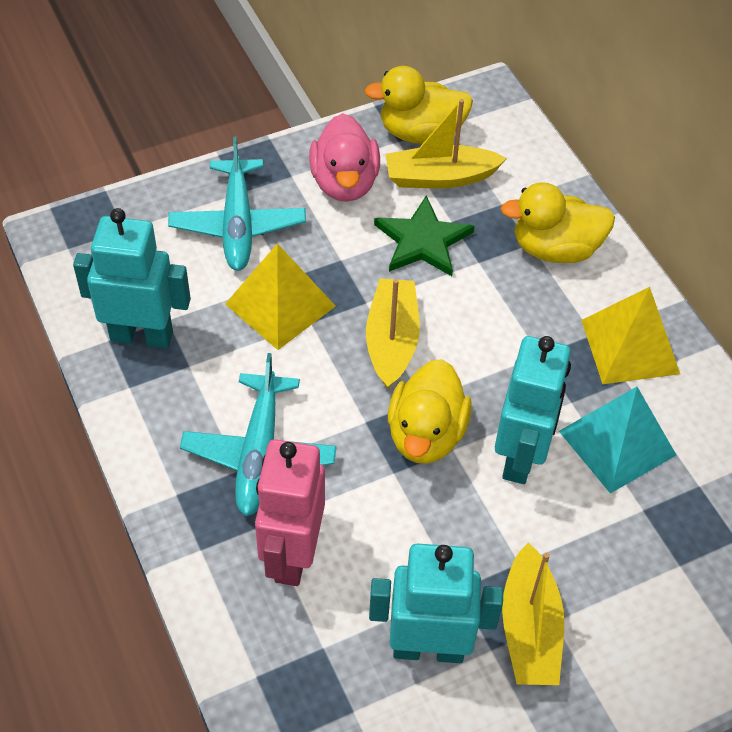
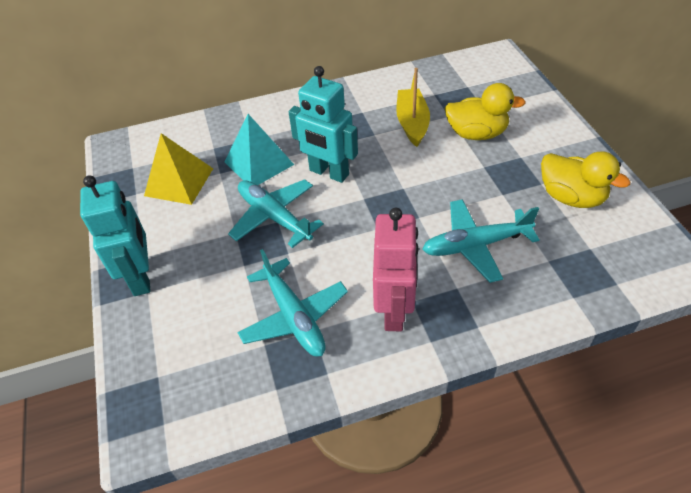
green star: 1 -> 0
pink duck: 1 -> 0
turquoise plane: 2 -> 3
turquoise robot: 3 -> 2
yellow boat: 3 -> 1
yellow duck: 3 -> 2
yellow pyramid: 2 -> 1

